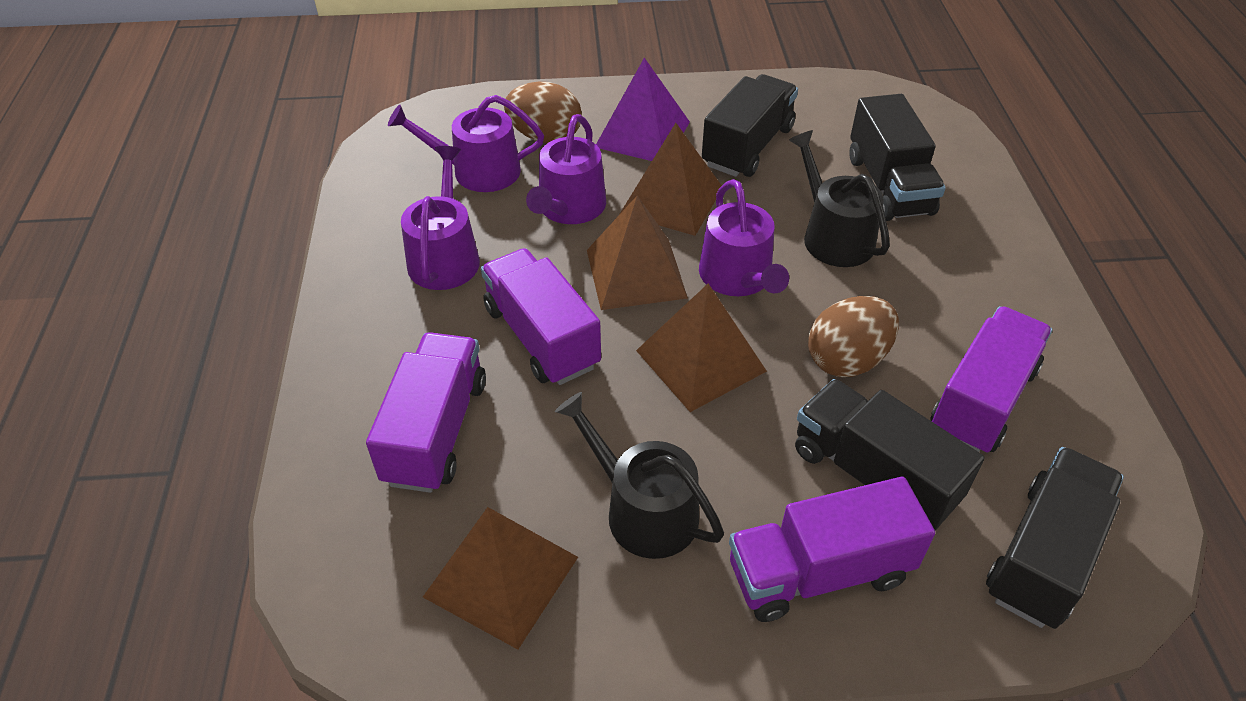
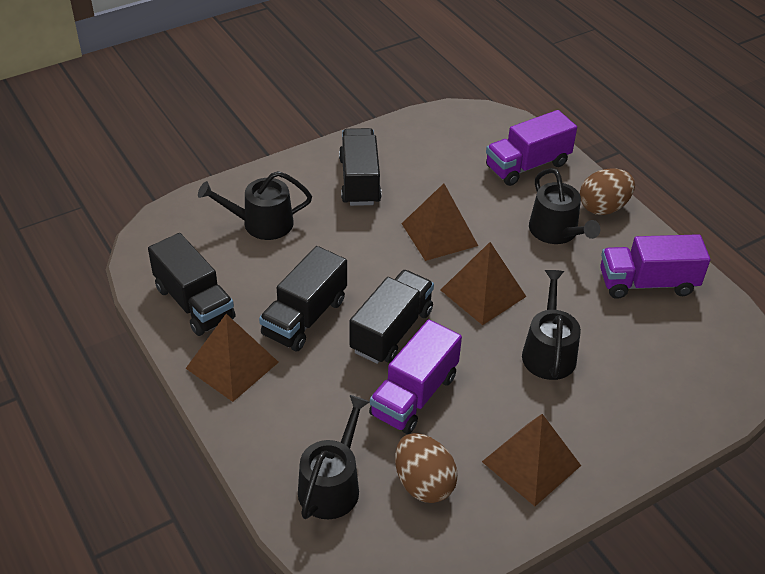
black watering can: 2 -> 4
purple pyramid: 1 -> 0
purple truck: 4 -> 3
purple watering can: 4 -> 0

